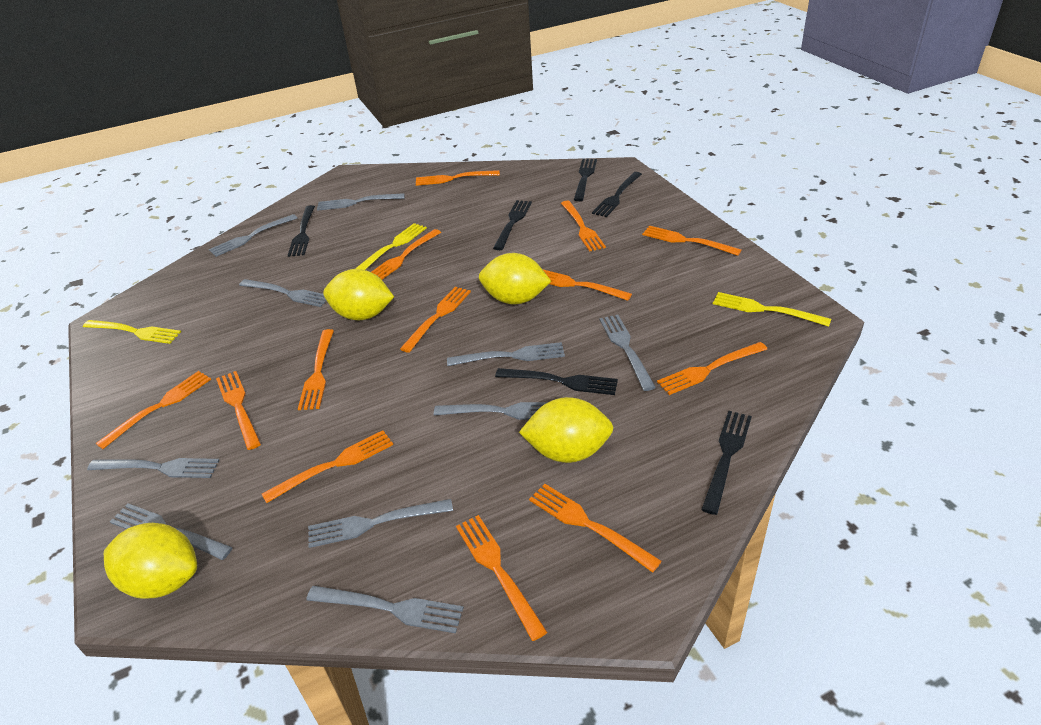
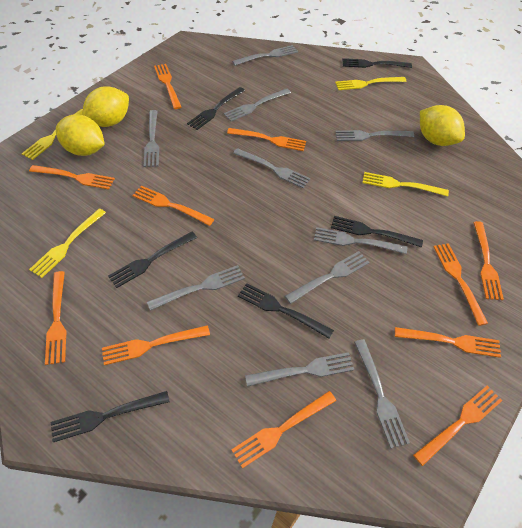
orange fork: 13 -> 11
yellow fork: 3 -> 4
yellow lemon: 4 -> 3

